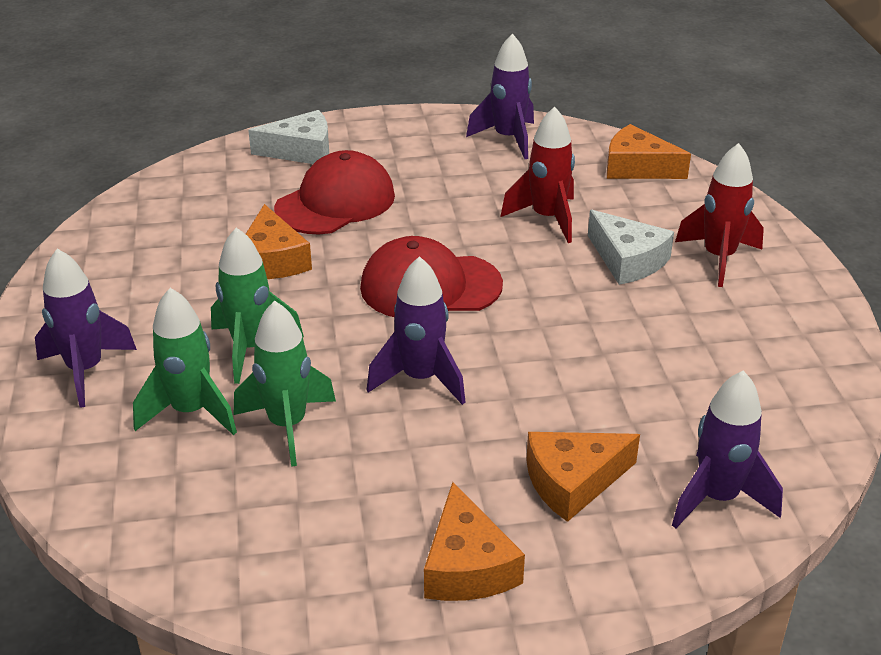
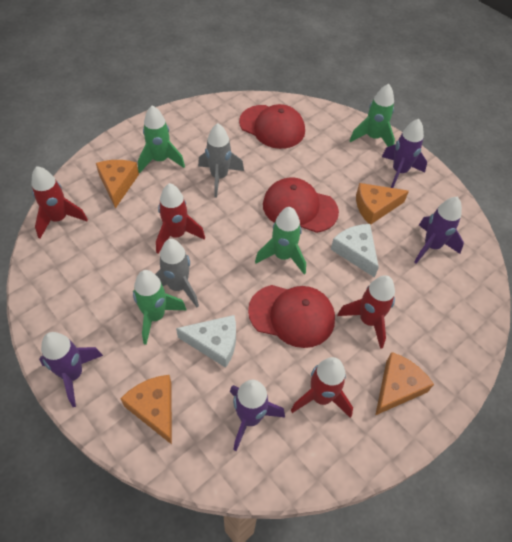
green rocket: 3 -> 4
grey rocket: 0 -> 2
red cap: 2 -> 3
red rocket: 2 -> 4

